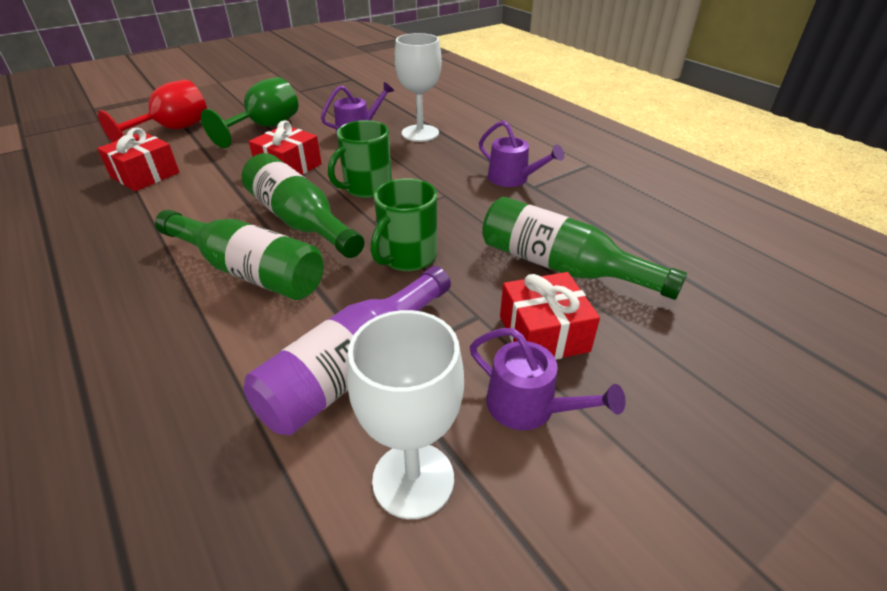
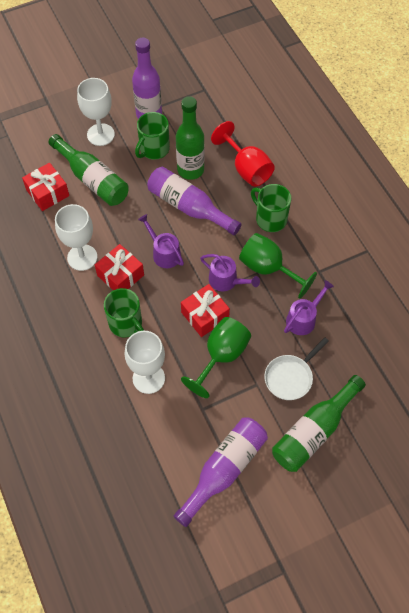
green goblet: 1 -> 2
green mug: 2 -> 3
purple bottle: 1 -> 3
white goblet: 2 -> 3
white pan: 0 -> 1

